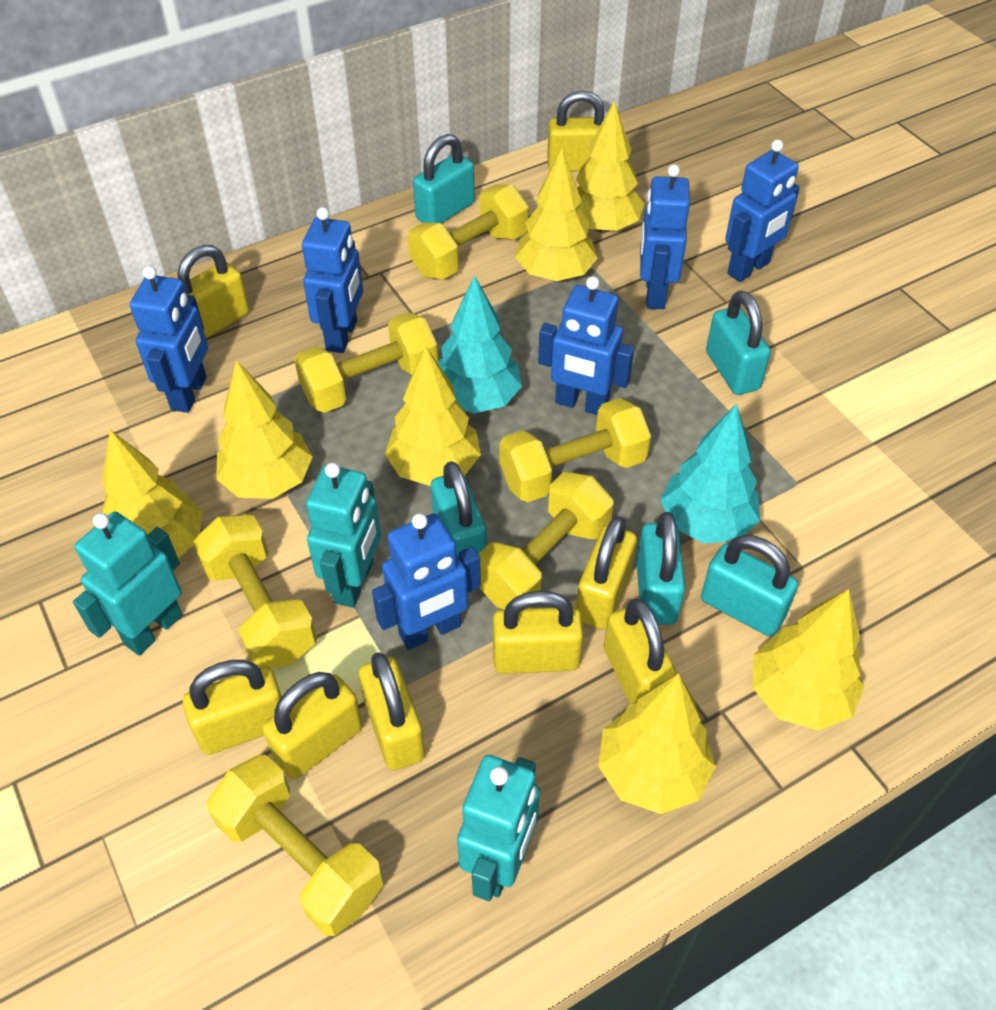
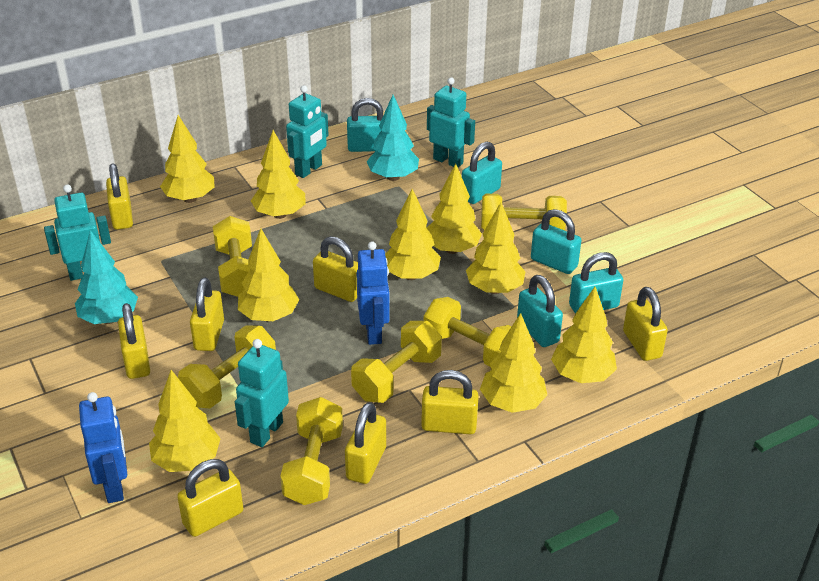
blue robot: 6 -> 2
turquoise robot: 3 -> 4
yellow tree: 7 -> 9

